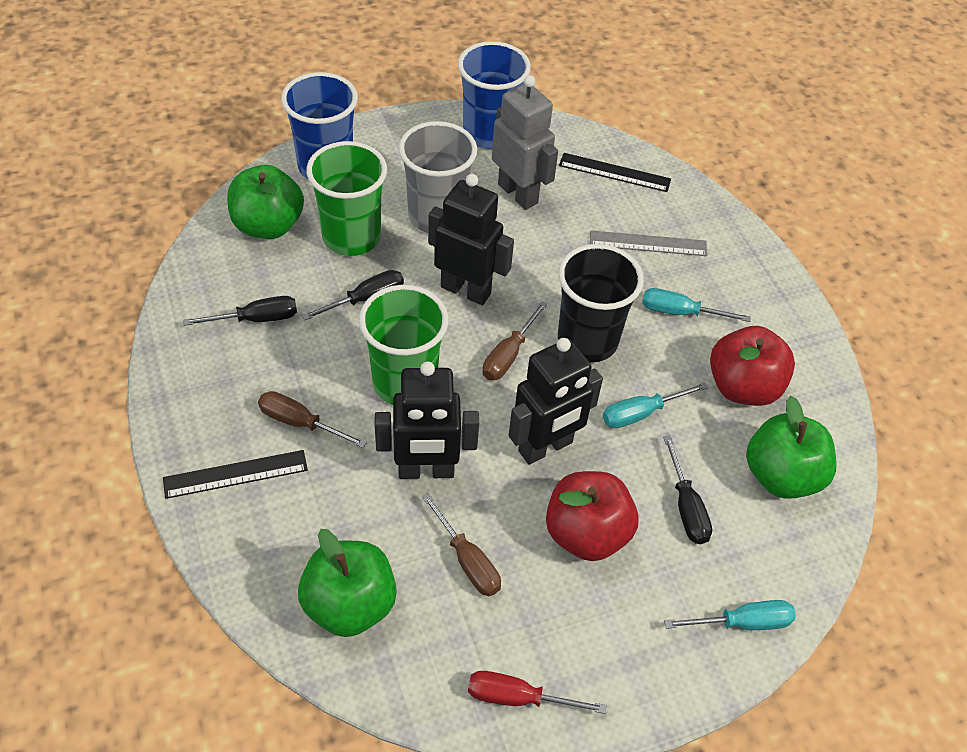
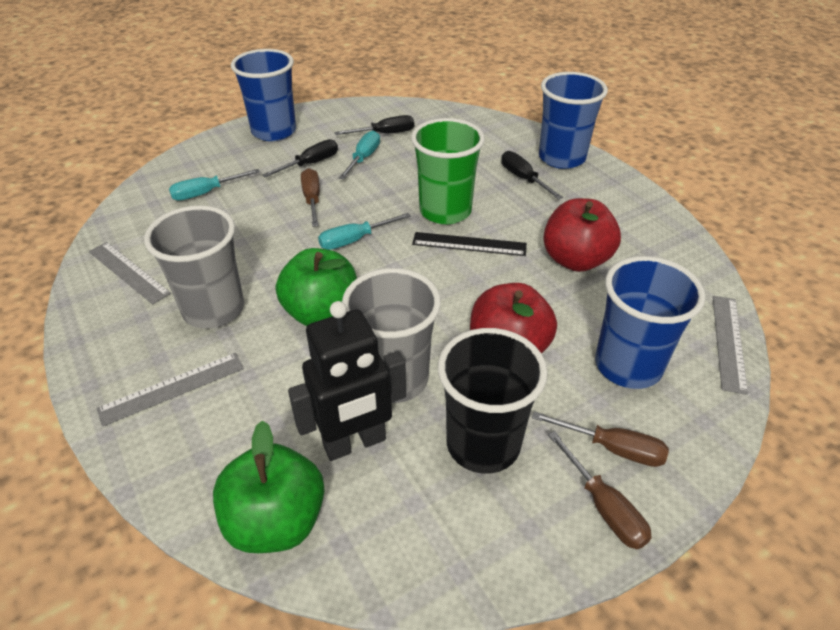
black robot: 3 -> 1
black ruler: 2 -> 1
blue cup: 2 -> 3
green apple: 3 -> 2
green cup: 2 -> 1
grey cup: 1 -> 2
grey robot: 1 -> 0
grey ruler: 1 -> 3
red screwdriver: 1 -> 0

